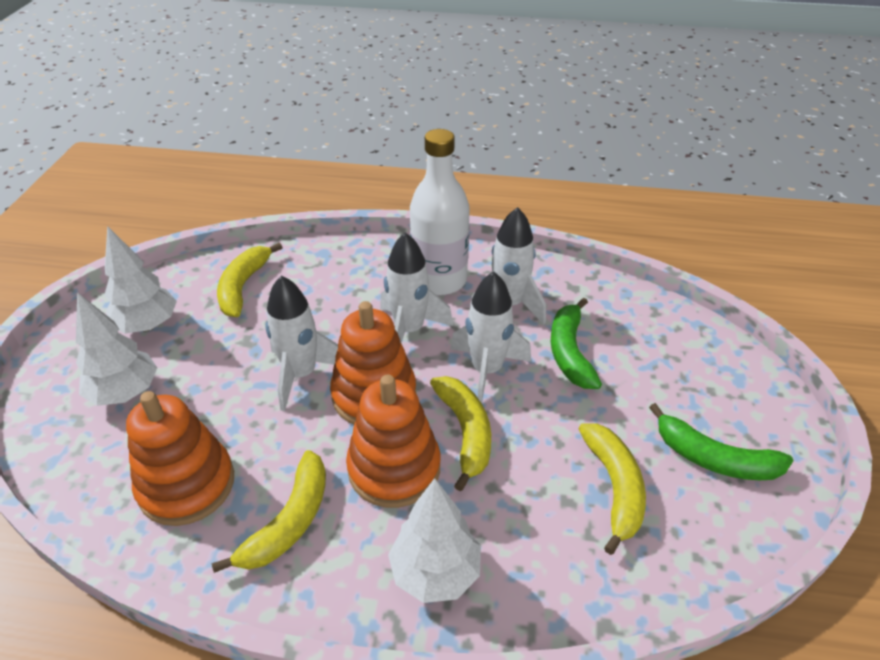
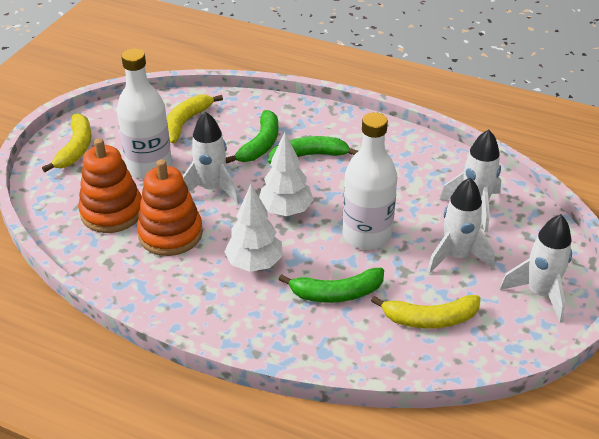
green banana: 2 -> 3
orange stacking toy: 3 -> 2
white bottle: 1 -> 2
white tree: 3 -> 2
yellow banana: 4 -> 3

